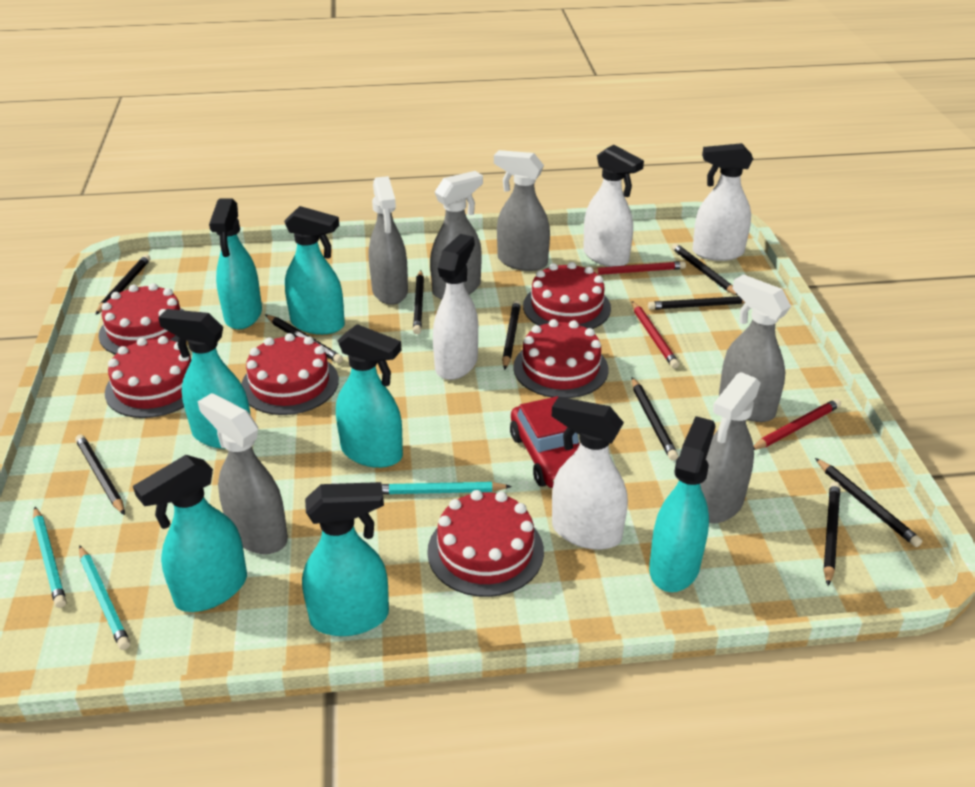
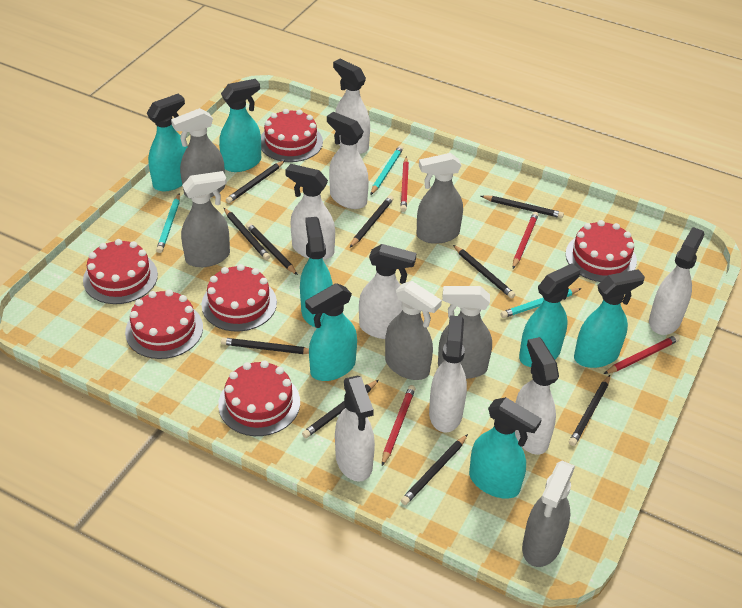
red car: 1 -> 0
red pencil: 3 -> 4
white spray bottle: 4 -> 8

